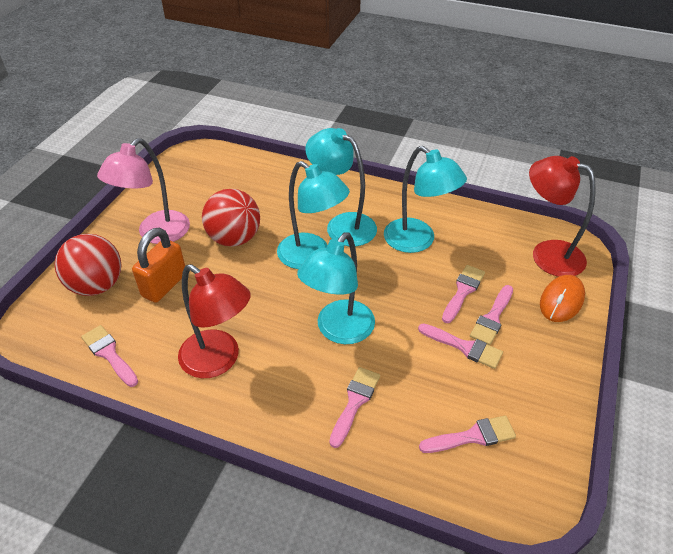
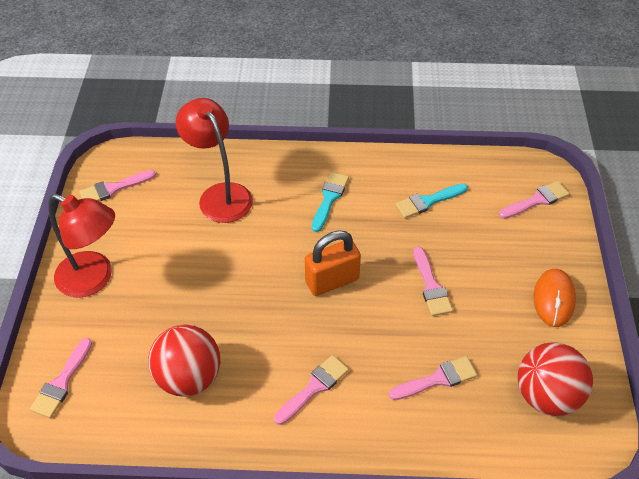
pink lamp: 1 -> 0
turquoise brush: 0 -> 2
turquoise lamp: 4 -> 0

